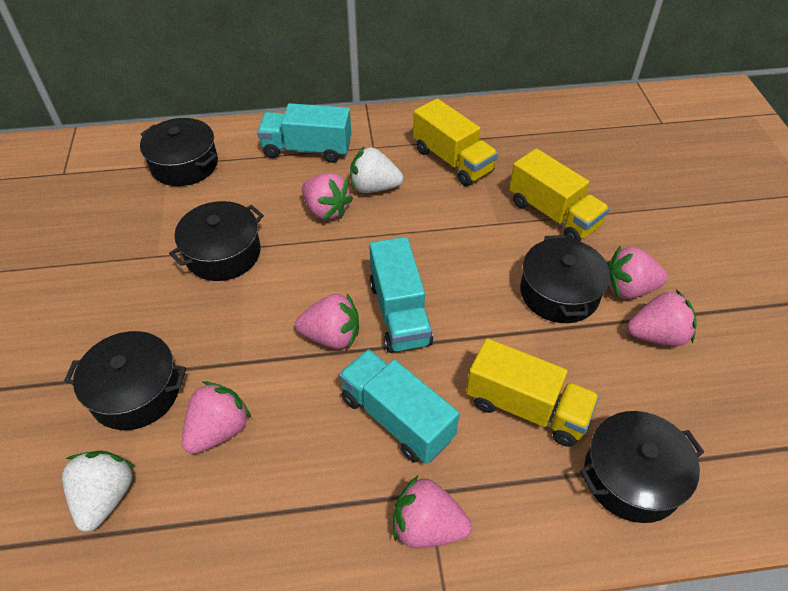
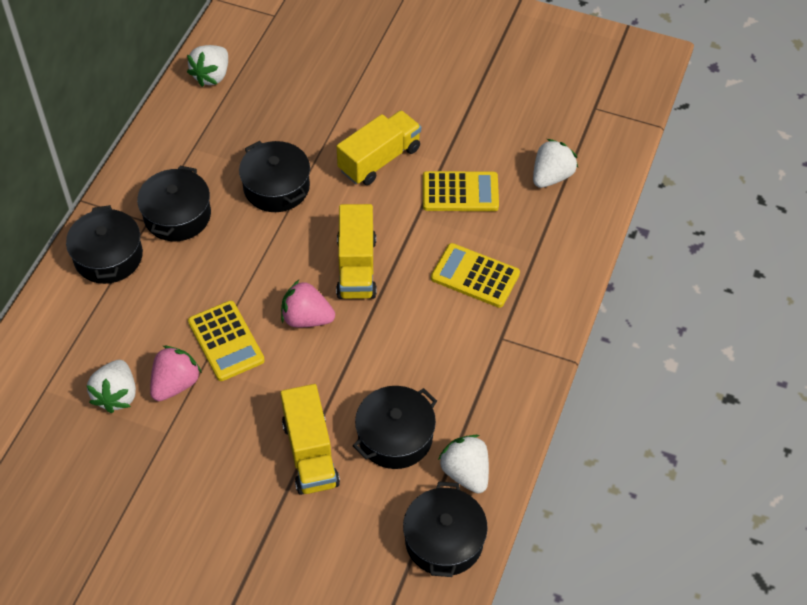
pink strawberry: 6 -> 2
turquoise truck: 3 -> 0
white strawberry: 2 -> 4
yellow calculator: 0 -> 3

